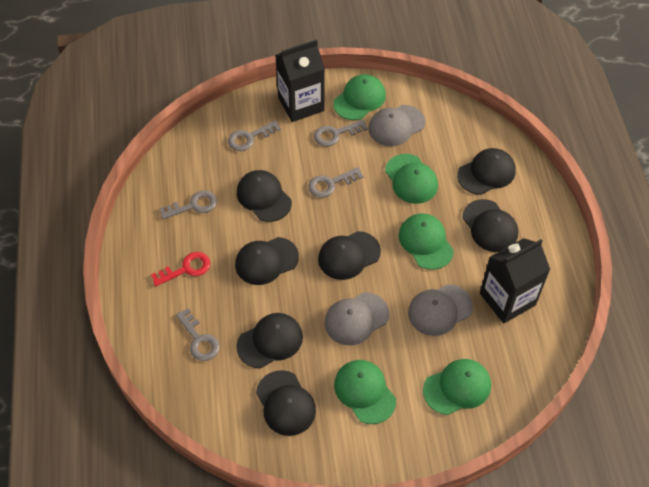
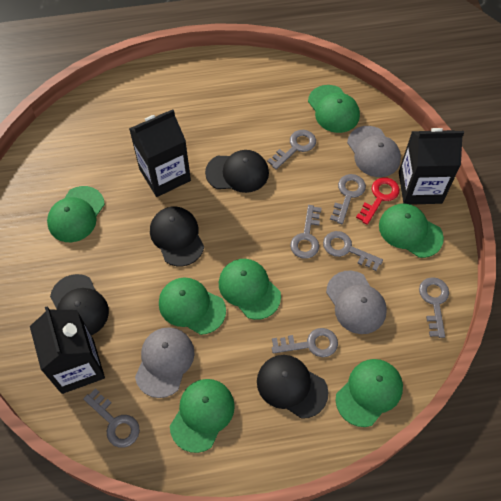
black cap: 7 -> 4
black carton: 2 -> 3
green cap: 5 -> 7
grey key: 5 -> 7

